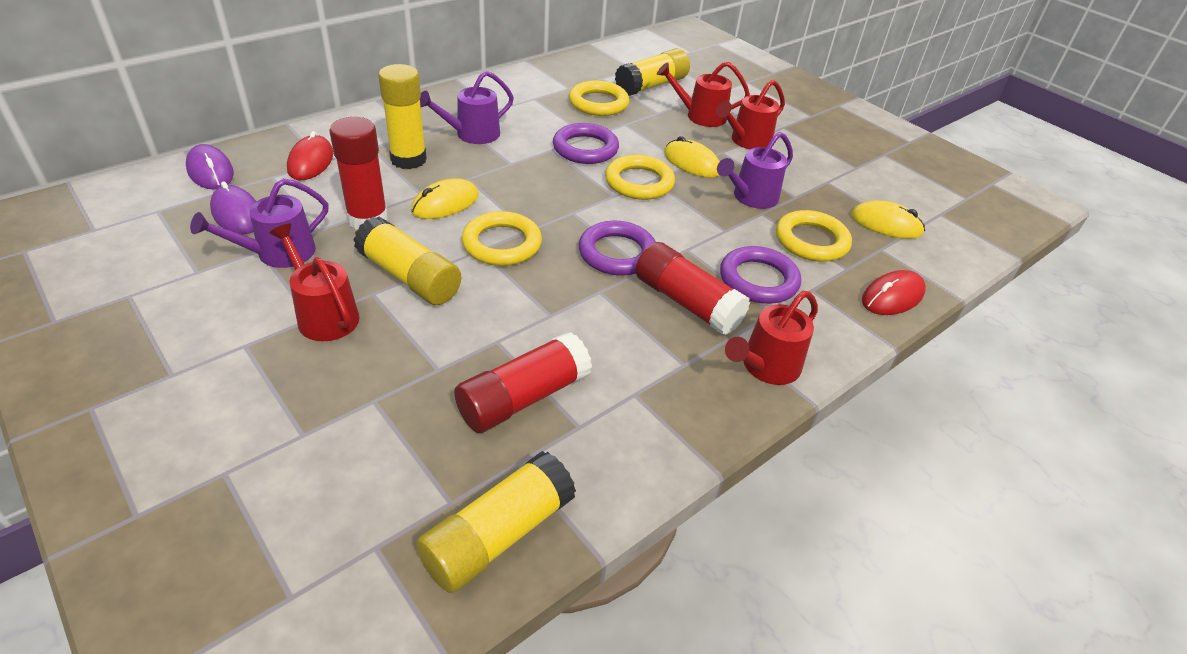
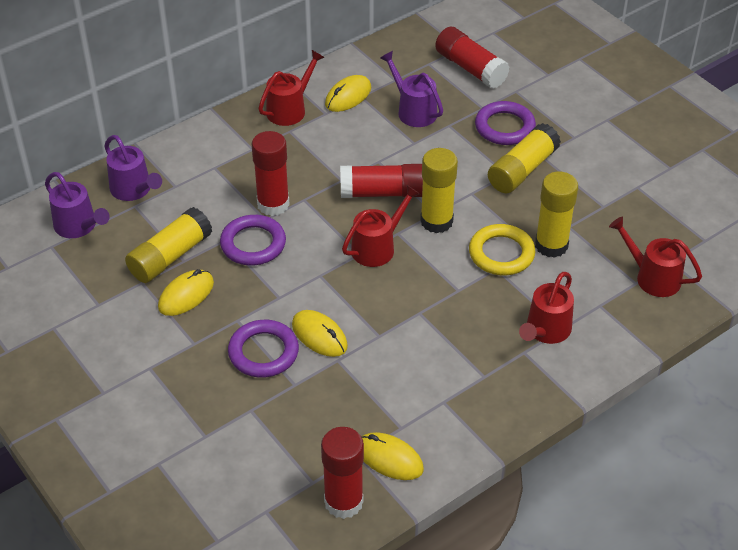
purple mouse: 2 -> 0
red glue stick: 3 -> 4
red mouse: 2 -> 0
yellow mouse: 3 -> 4
yellow ring: 4 -> 1

